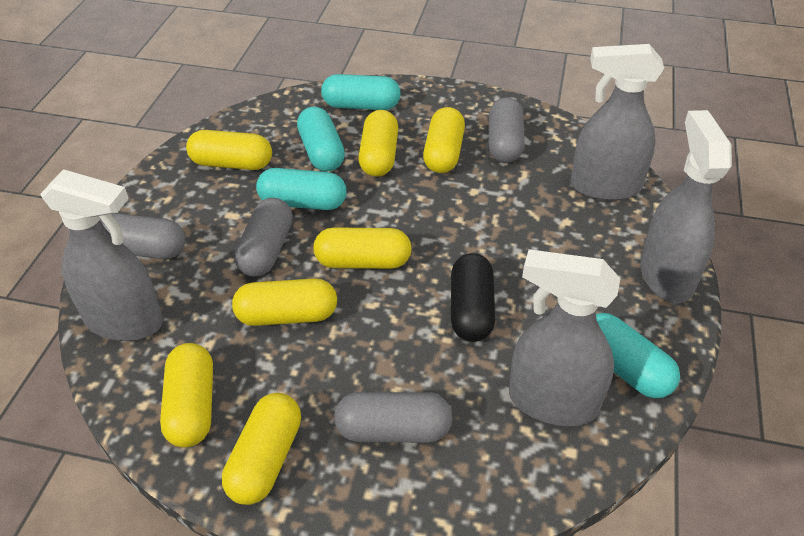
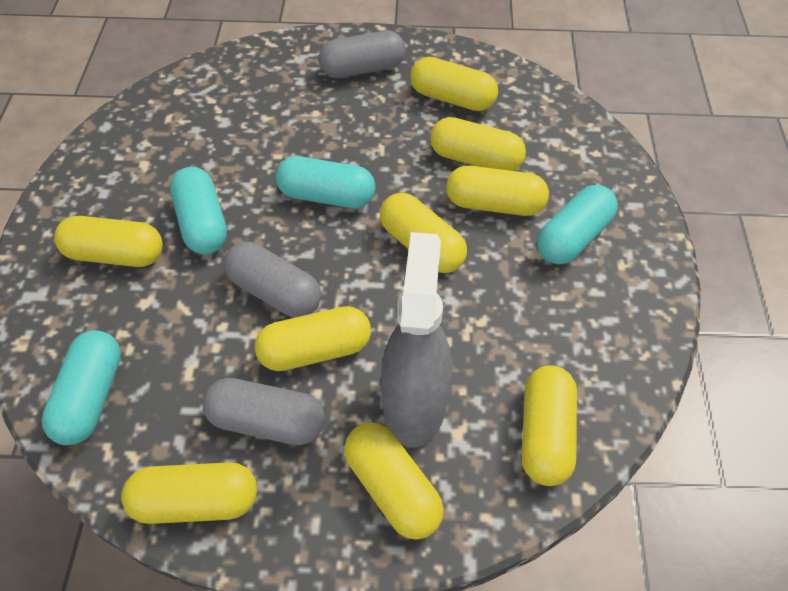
black capsule: 1 -> 0
grey capsule: 4 -> 3
grey spray bottle: 4 -> 1
yellow capsule: 7 -> 9

